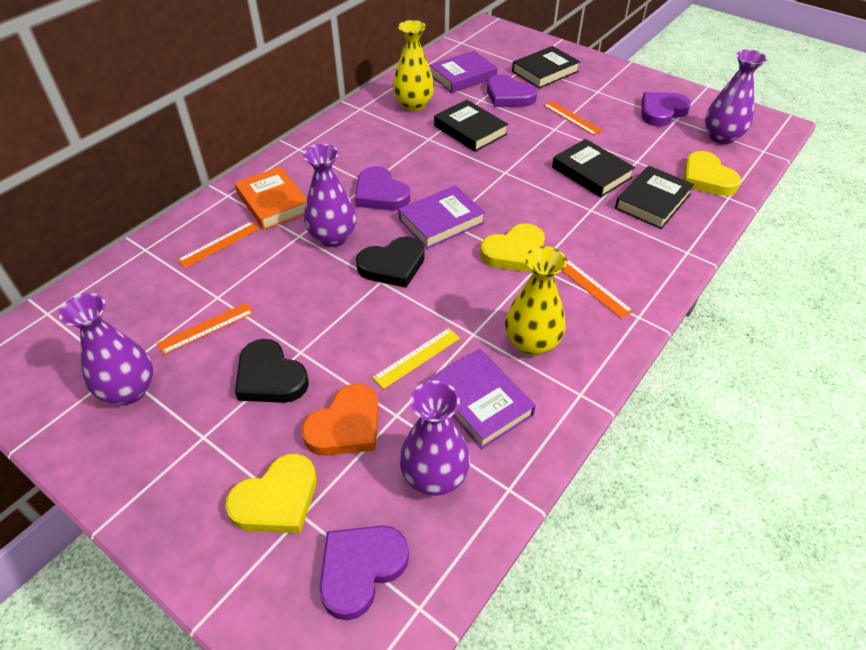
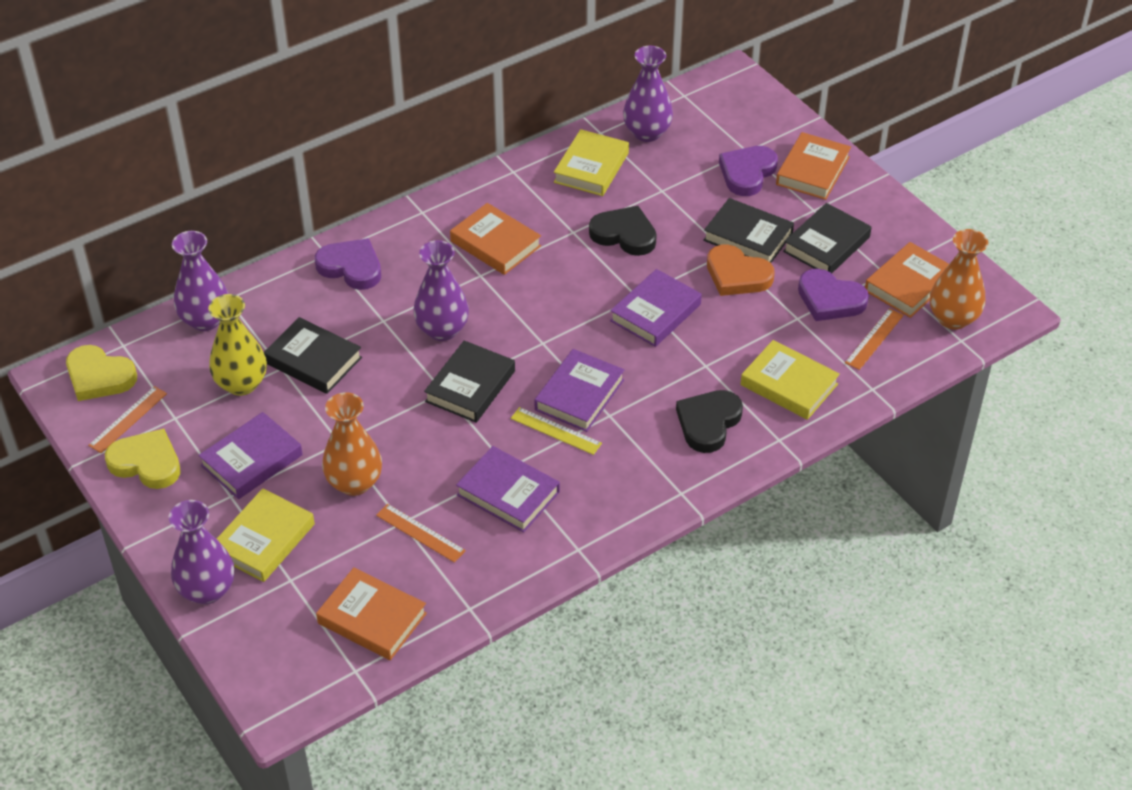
orange book: 1 -> 4
orange ruler: 4 -> 3
orange vase: 0 -> 2
purple book: 3 -> 4
purple heart: 4 -> 3
yellow book: 0 -> 3
yellow heart: 3 -> 2
yellow vase: 2 -> 1

